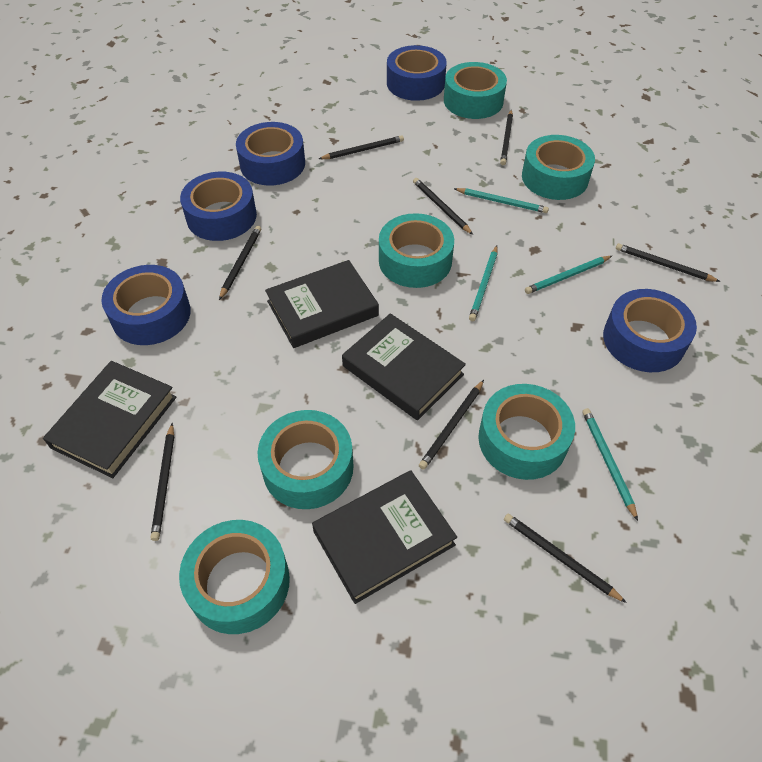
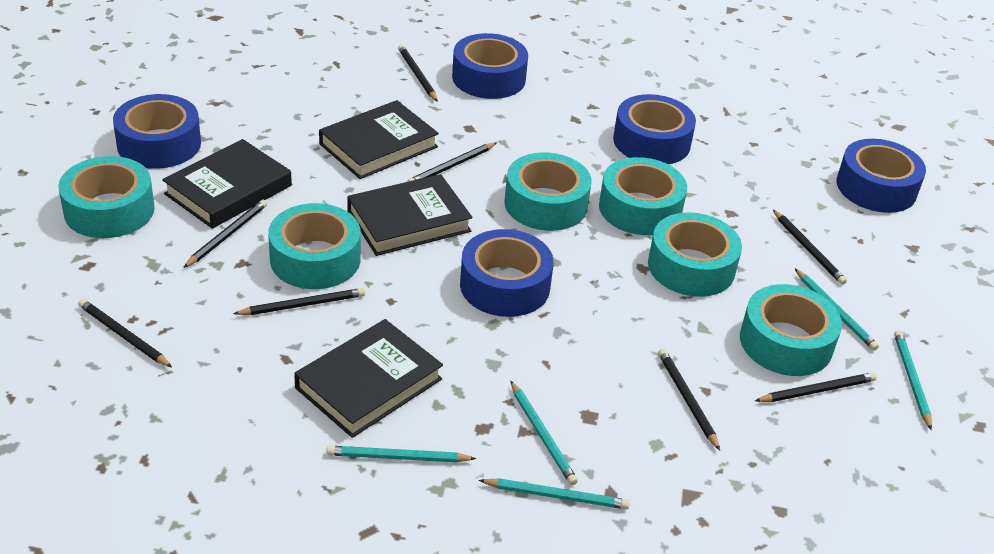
turquoise pencil: 4 -> 5

